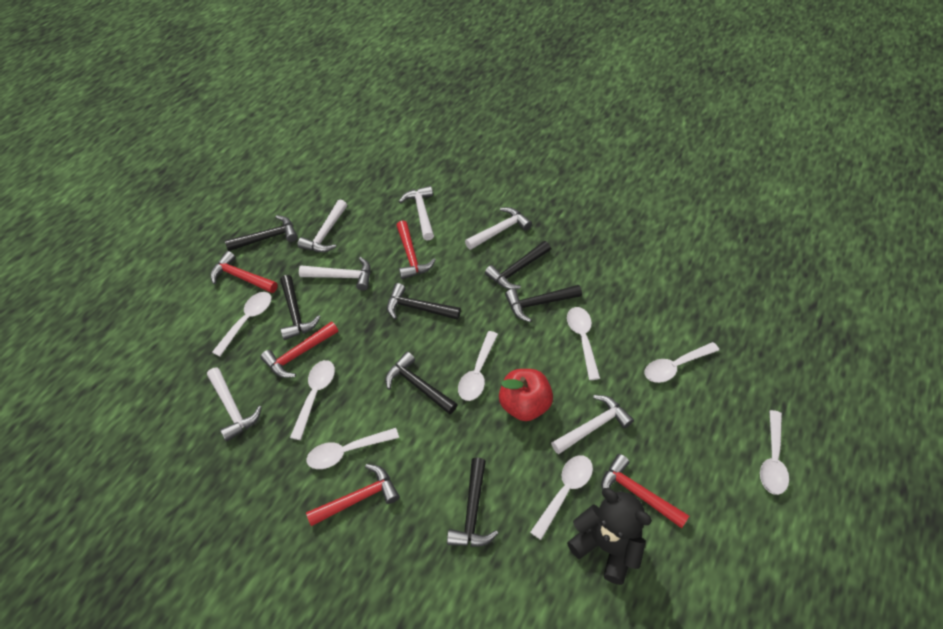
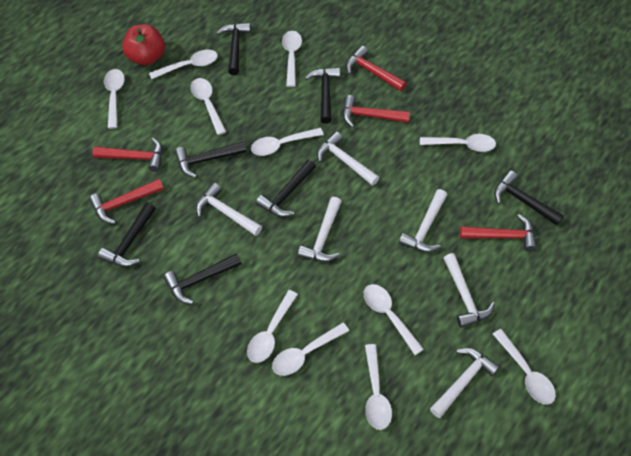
black teddy bear: 1 -> 0
white spoon: 8 -> 11

